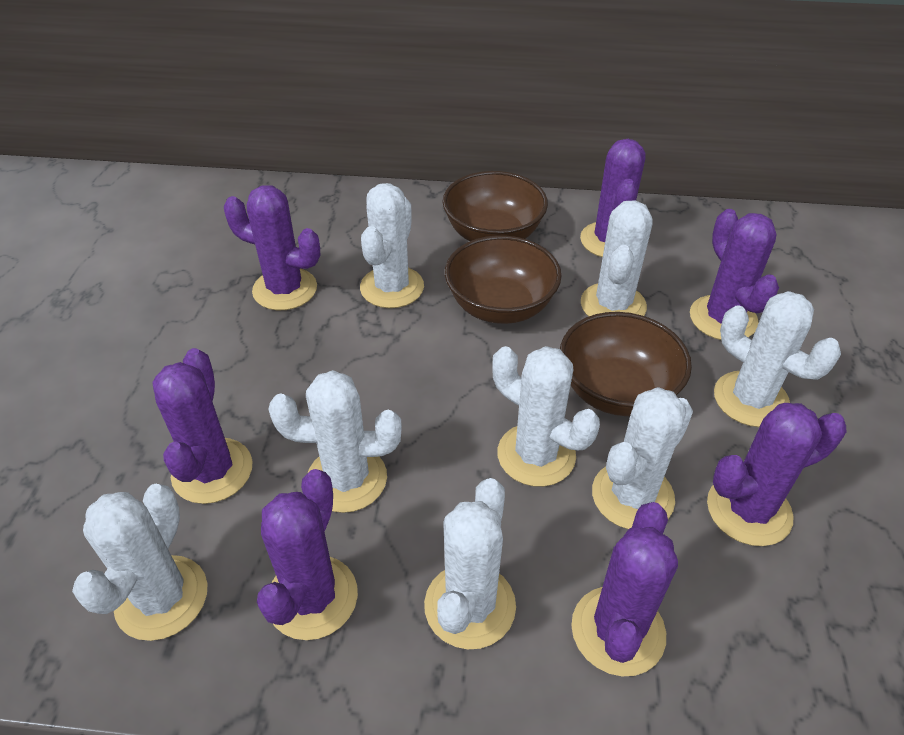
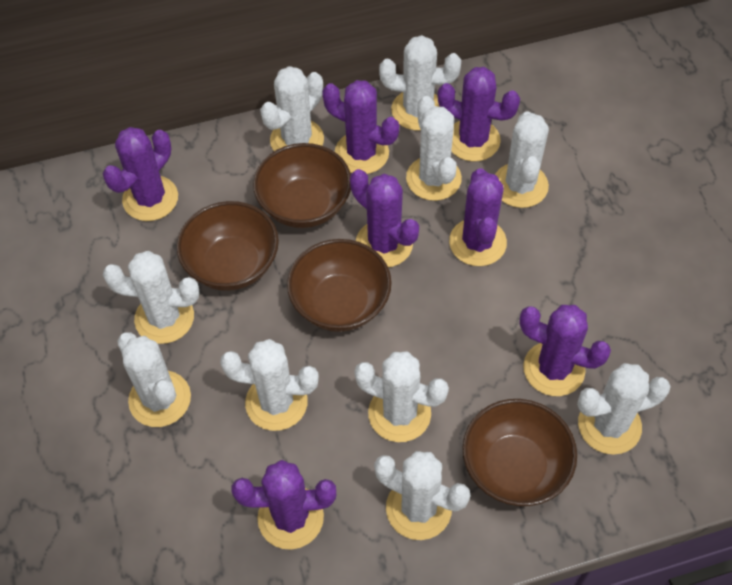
brown bowl: 3 -> 4
white cactus: 8 -> 10

